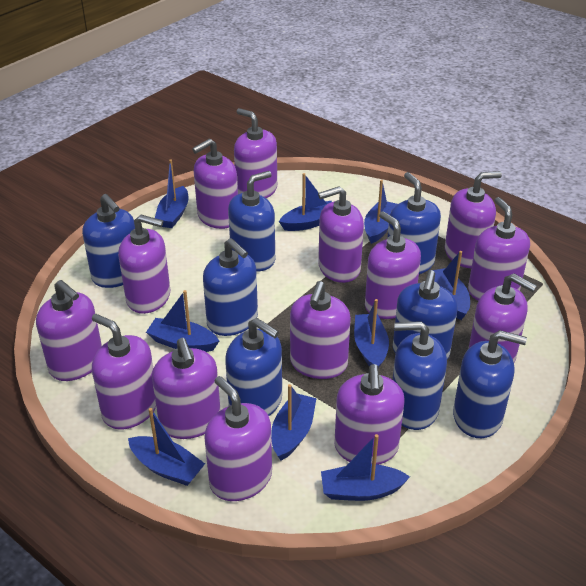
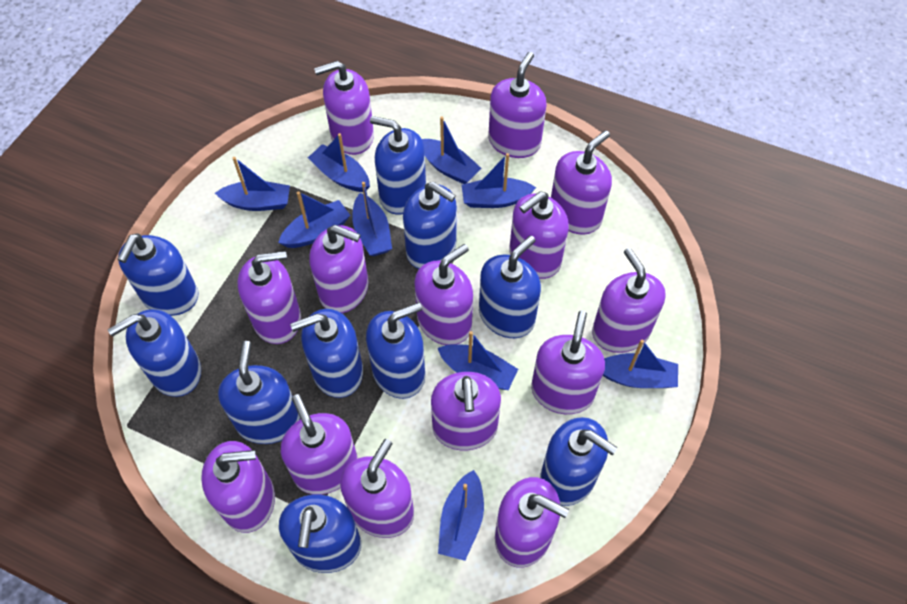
blue soap dispenser: 8 -> 10

